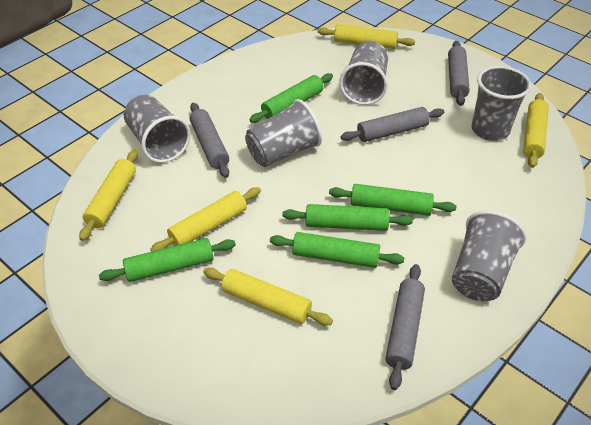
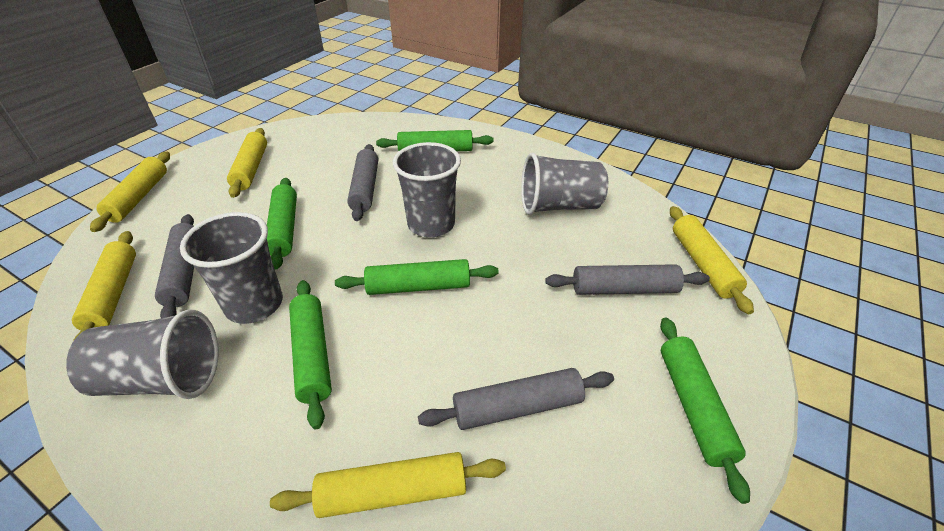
grey cup: 5 -> 4

